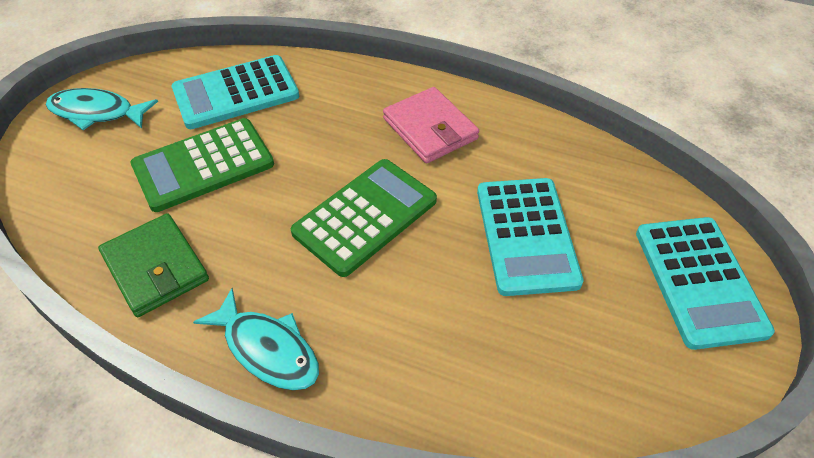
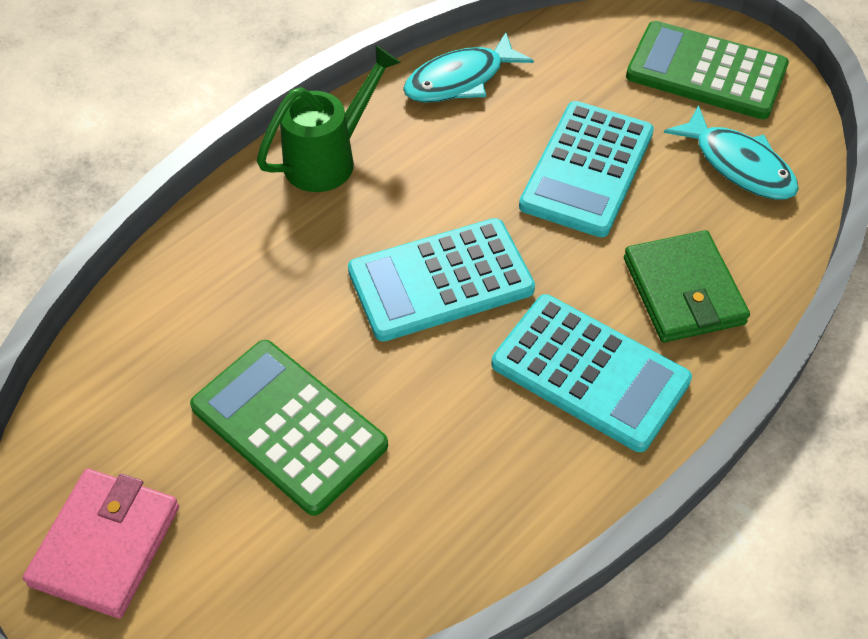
green watering can: 0 -> 1

